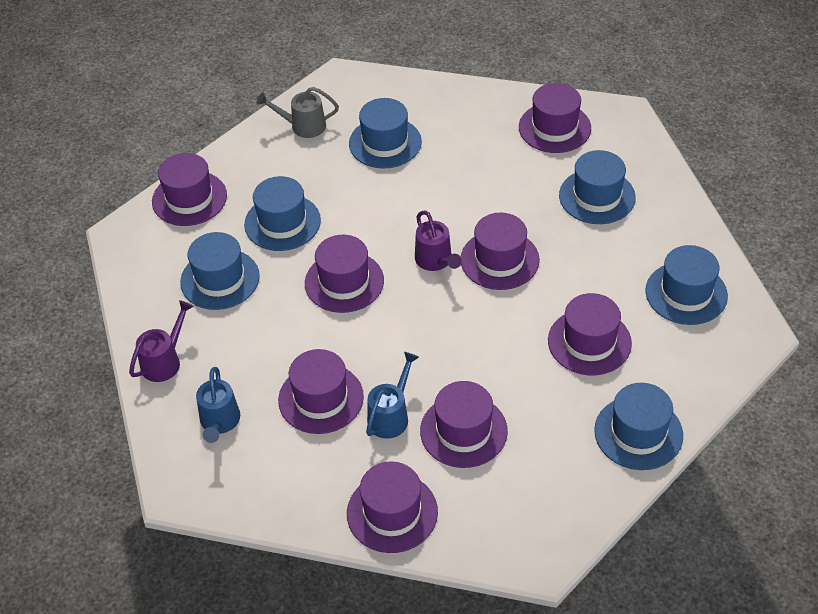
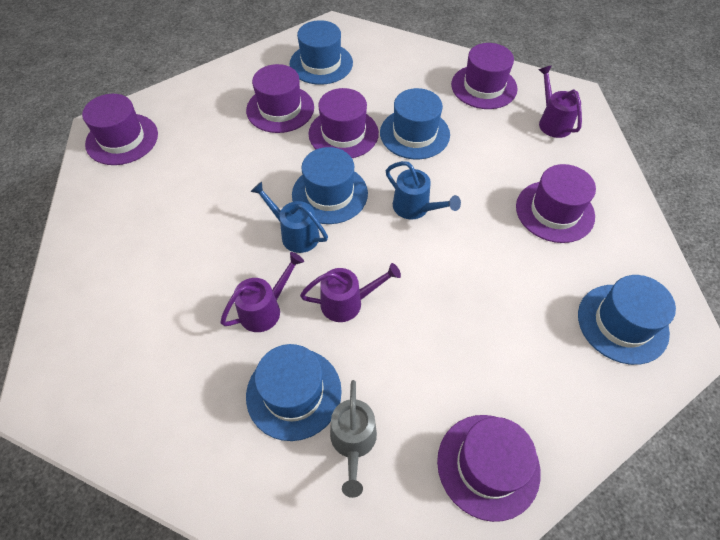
blue hat: 6 -> 5
purple hat: 8 -> 6
purple watering can: 2 -> 3

